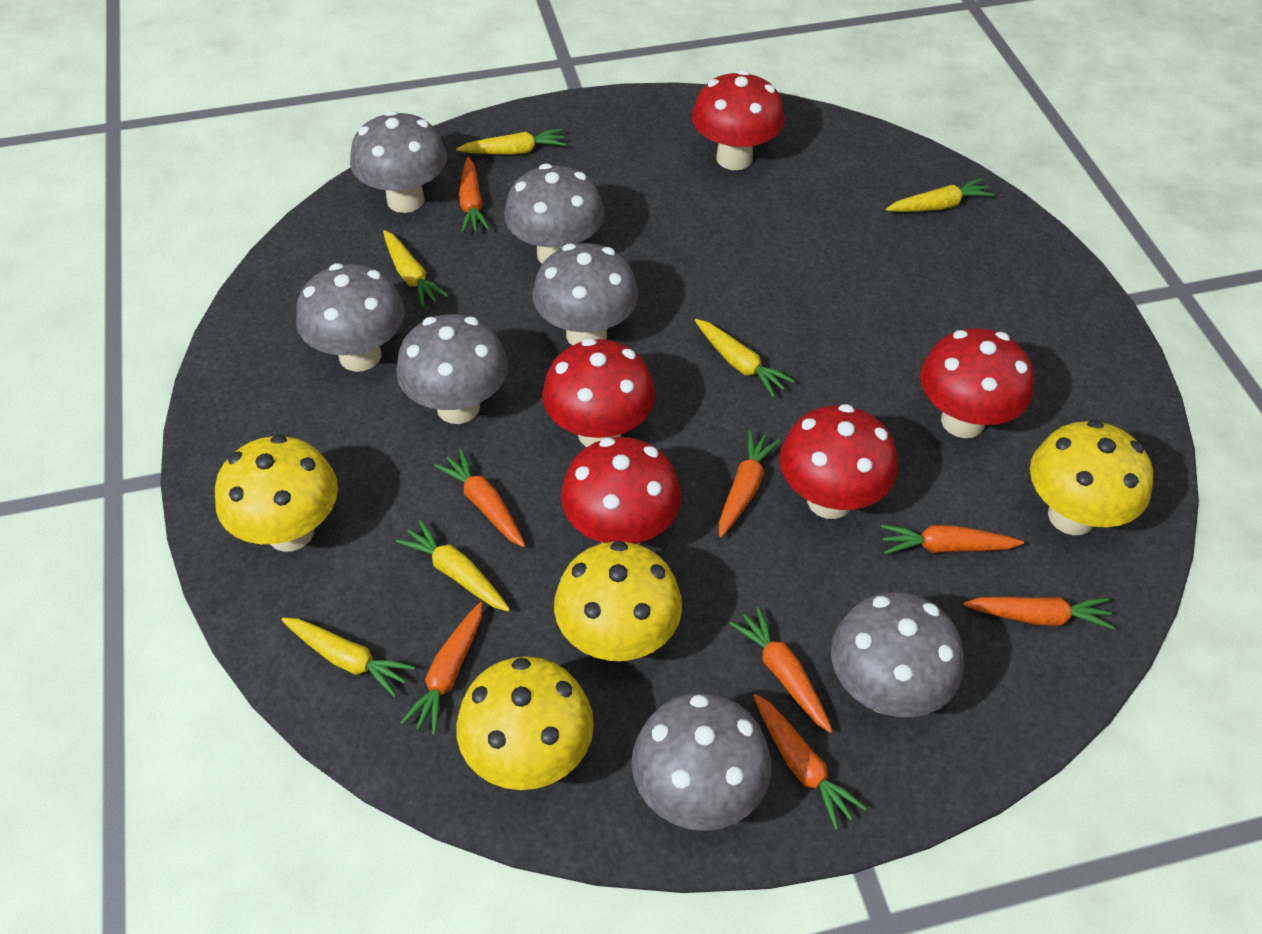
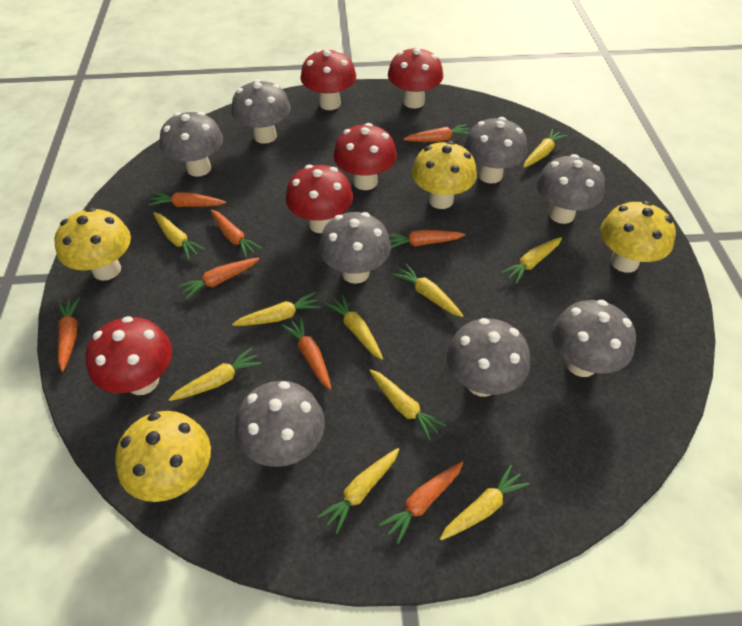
grey mushroom: 7 -> 8
yellow carrot: 6 -> 10

